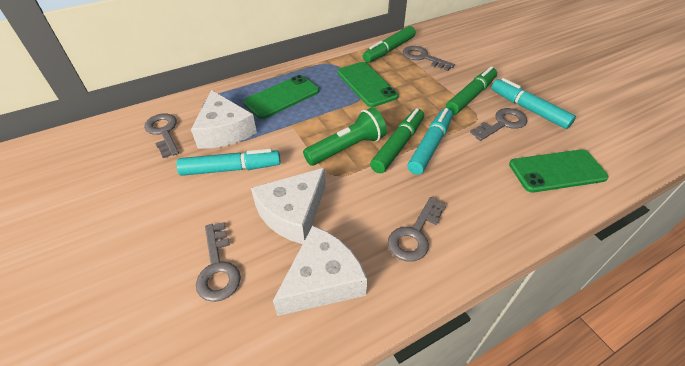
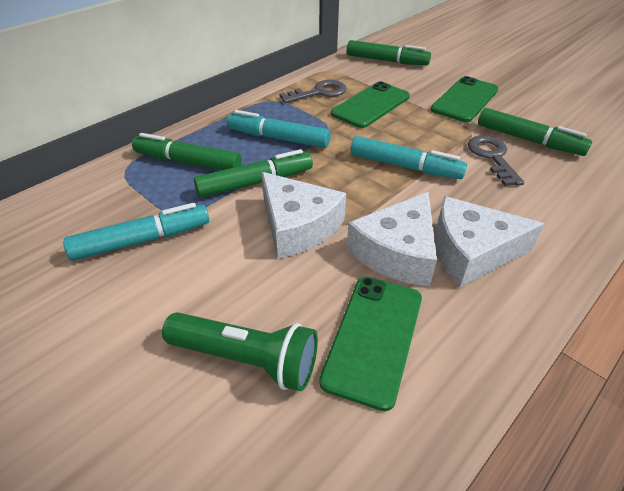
green marker: 3 -> 4
grey key: 5 -> 2

